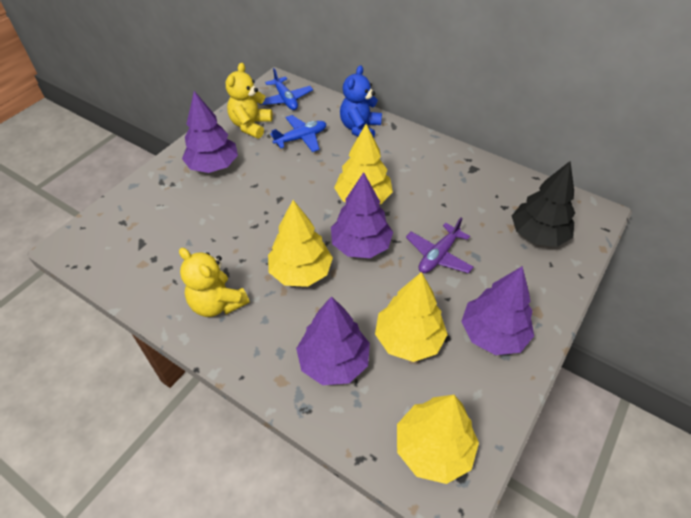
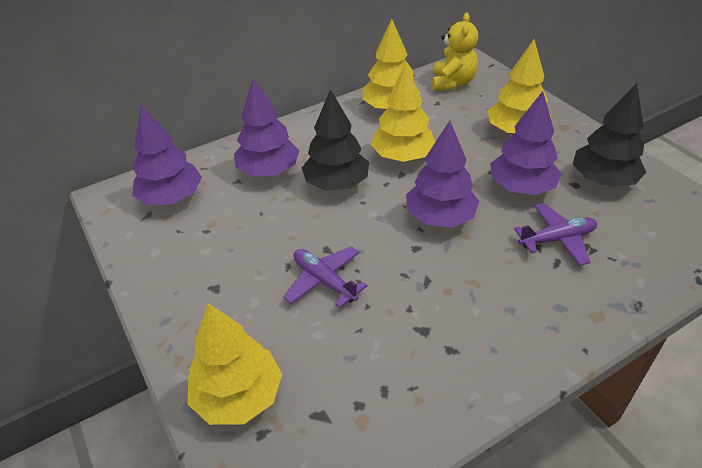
black tree: 1 -> 2
blue plane: 2 -> 0
blue teddy bear: 1 -> 0
purple plane: 1 -> 2
yellow teddy bear: 2 -> 1

